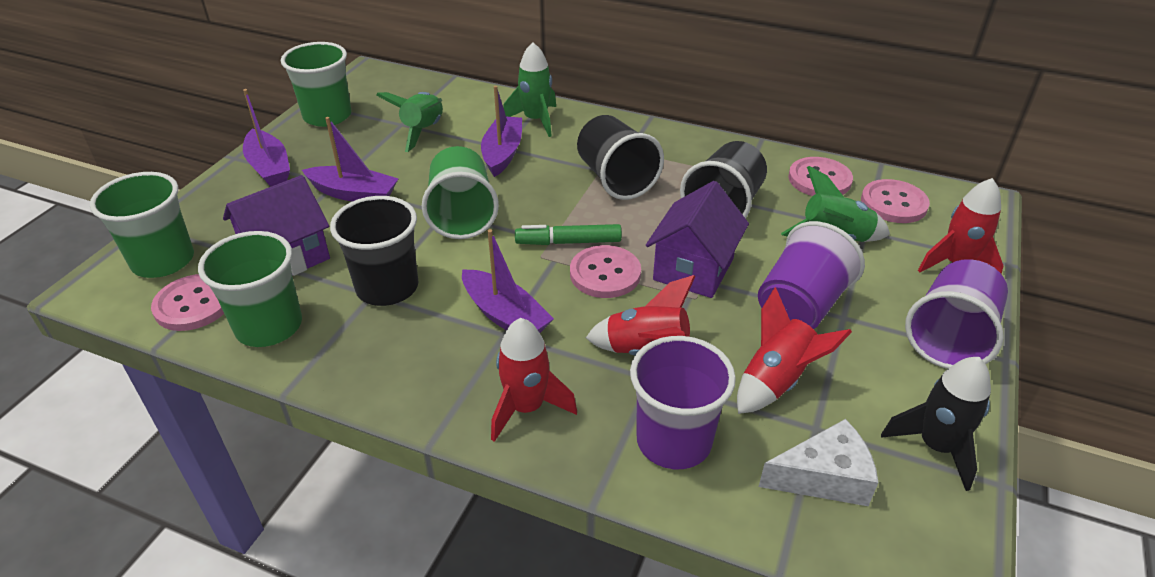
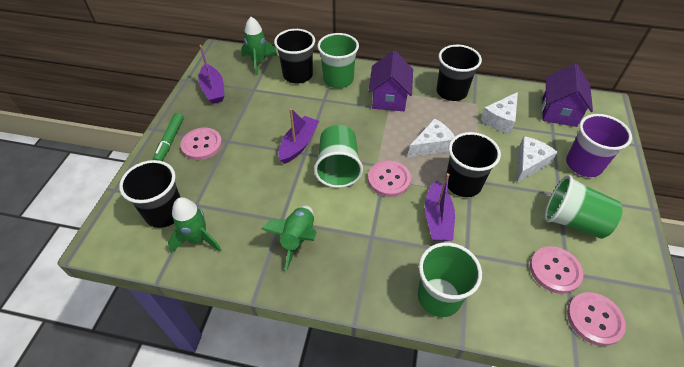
black cup: 3 -> 4
black rocket: 1 -> 0
purple boat: 4 -> 3
purple cup: 3 -> 1
red rocket: 4 -> 0
white cheese: 1 -> 3

